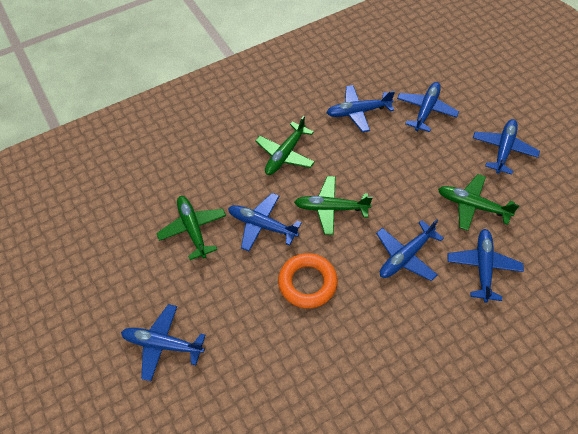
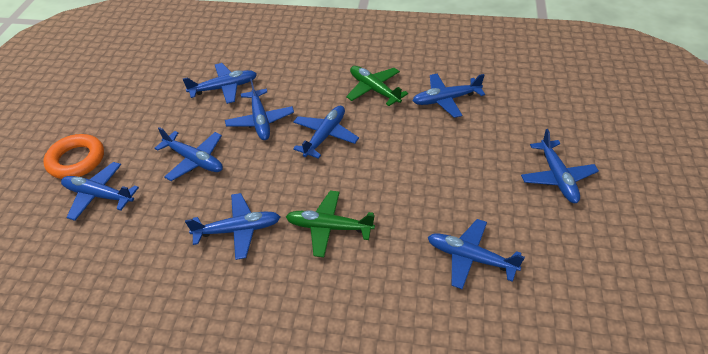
blue plane: 7 -> 9
green plane: 4 -> 2

